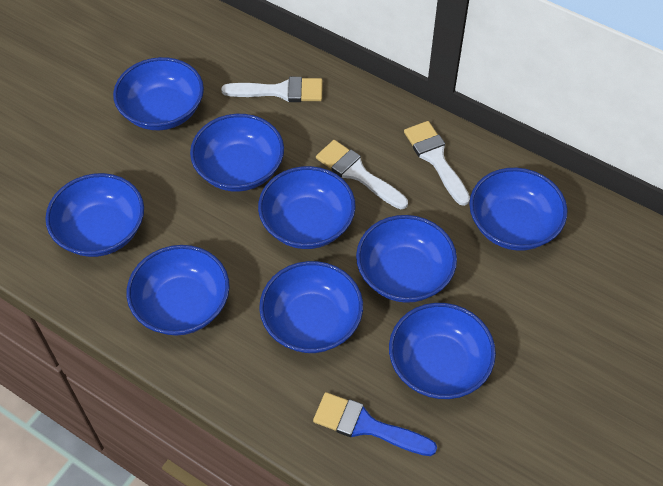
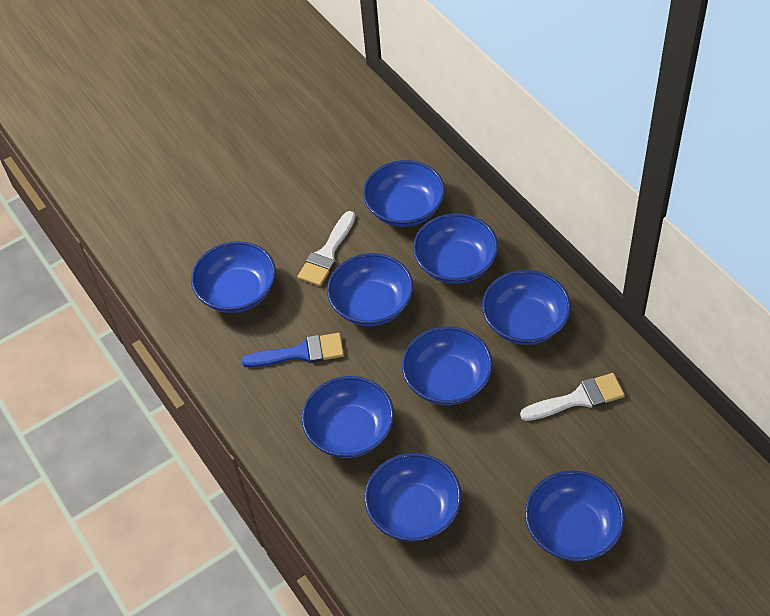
white brush: 3 -> 2

